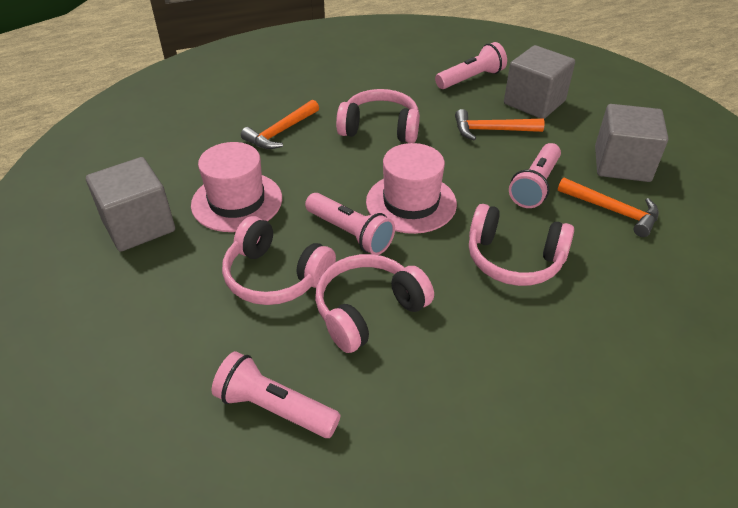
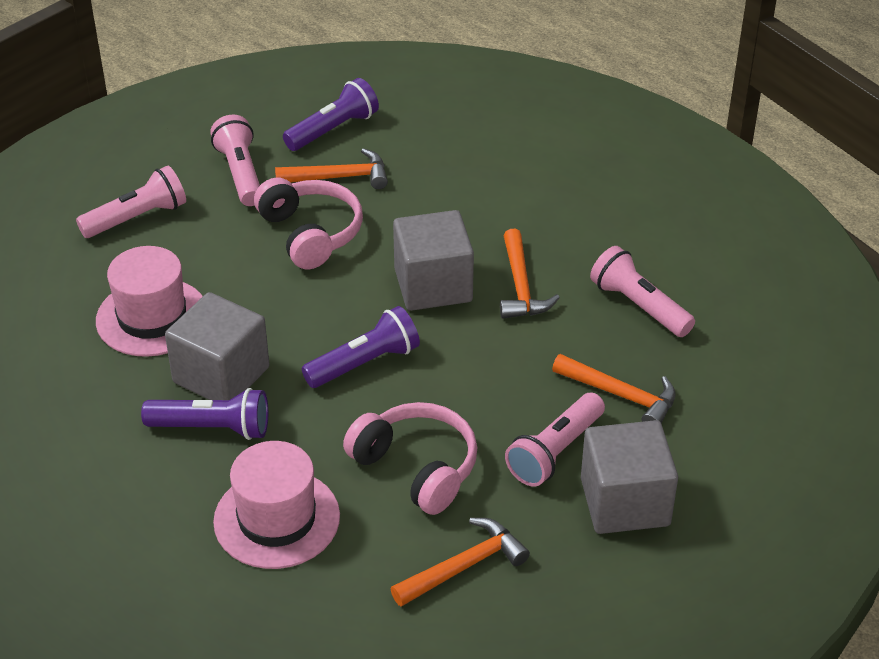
orange hammer: 3 -> 4
pink headphones: 4 -> 2
purple flashlight: 0 -> 3

